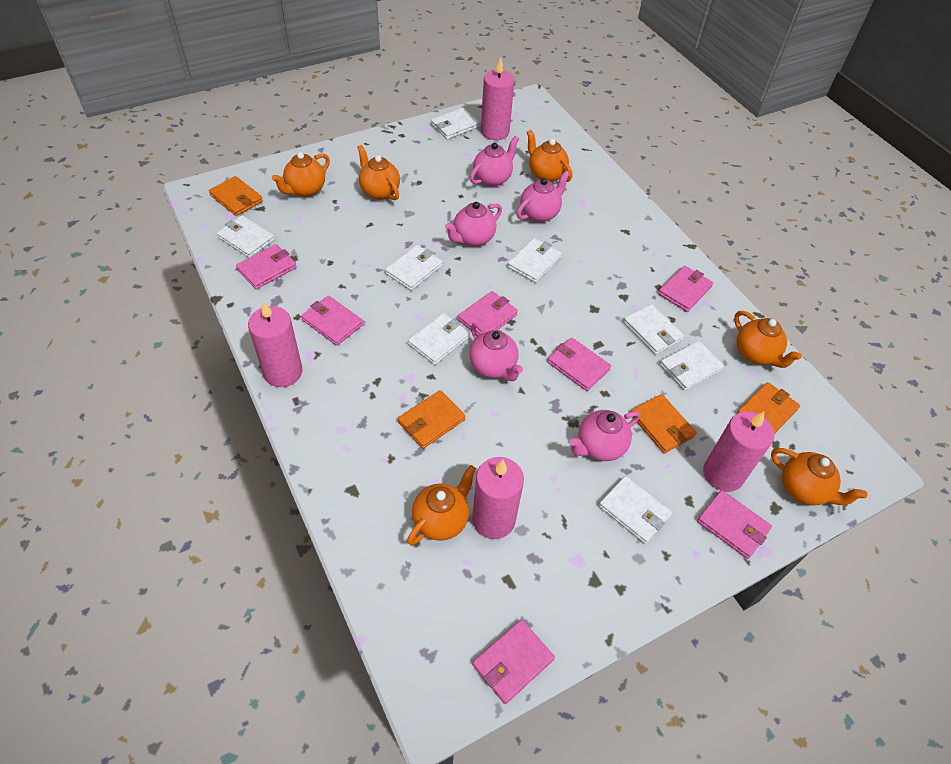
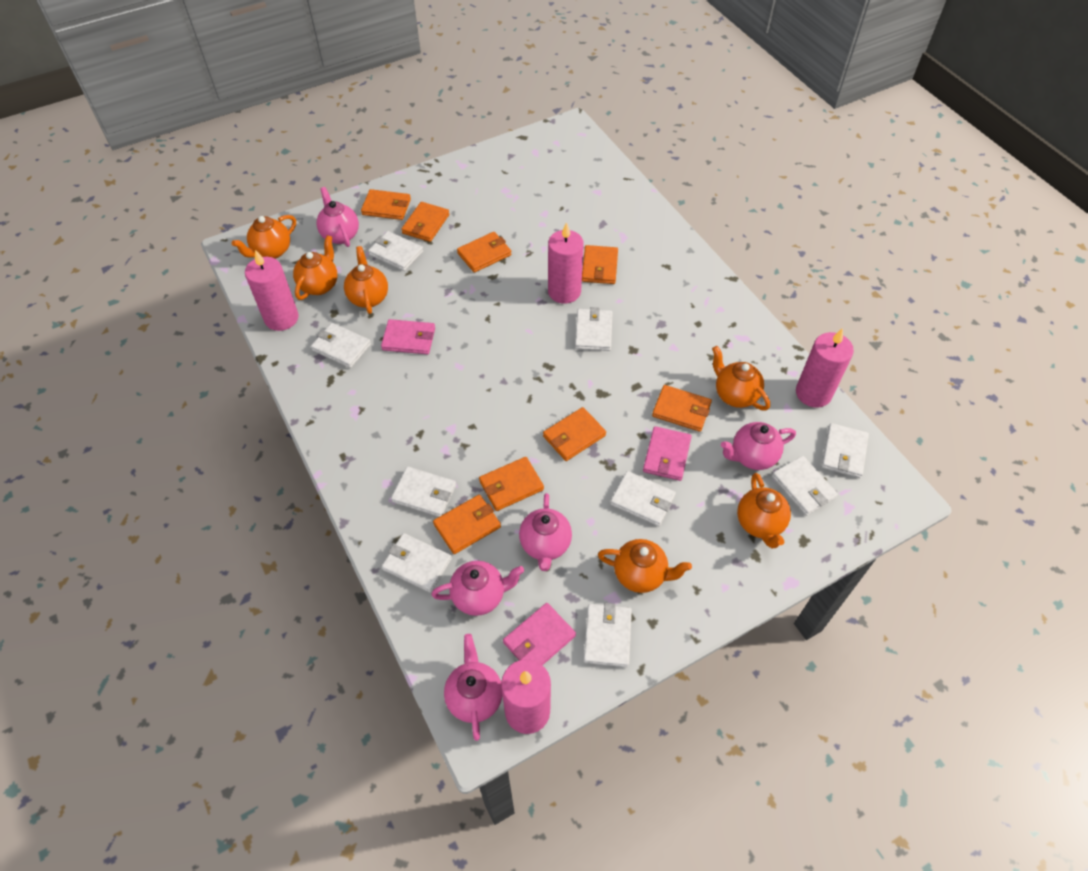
orange wallet: 4 -> 8
pink wallet: 7 -> 3
white wallet: 8 -> 9

